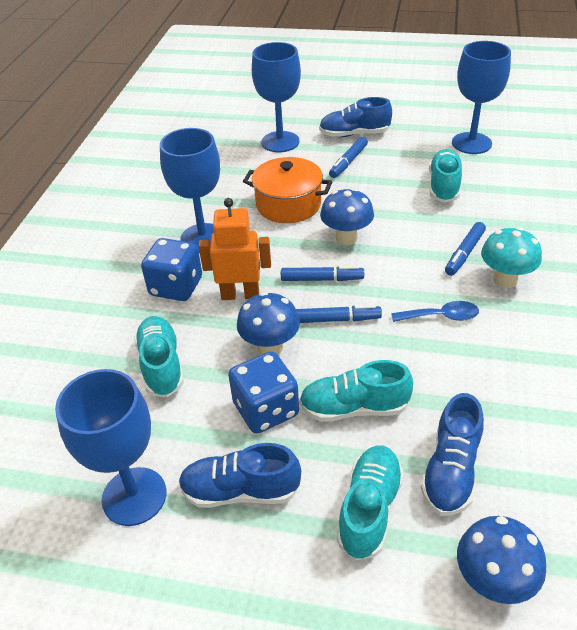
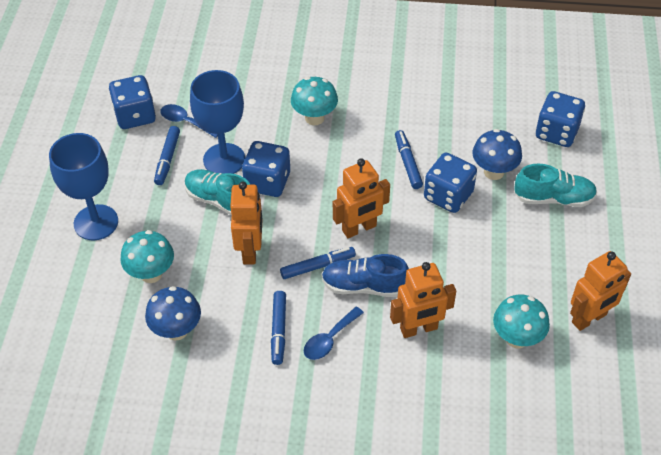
blue dice: 2 -> 4
blue goblet: 4 -> 2
blue mushroom: 3 -> 2
blue shoe: 3 -> 1
blue spoon: 1 -> 2
orange pot: 1 -> 0
orange robot: 1 -> 4
turquoise mushroom: 1 -> 3
turquoise shoe: 4 -> 2

